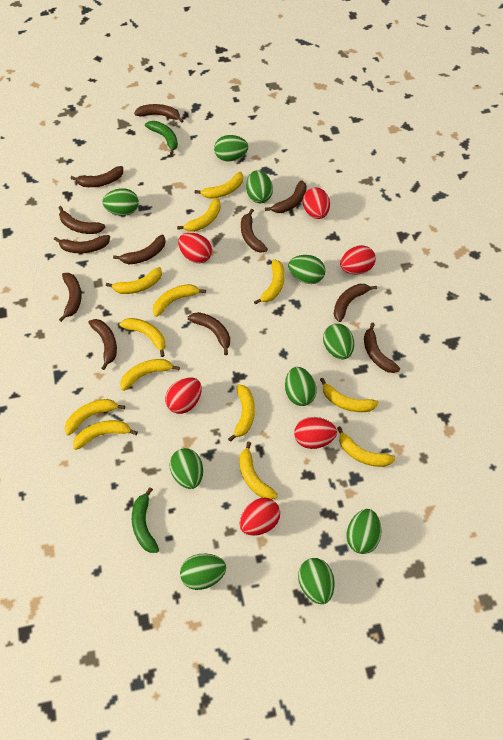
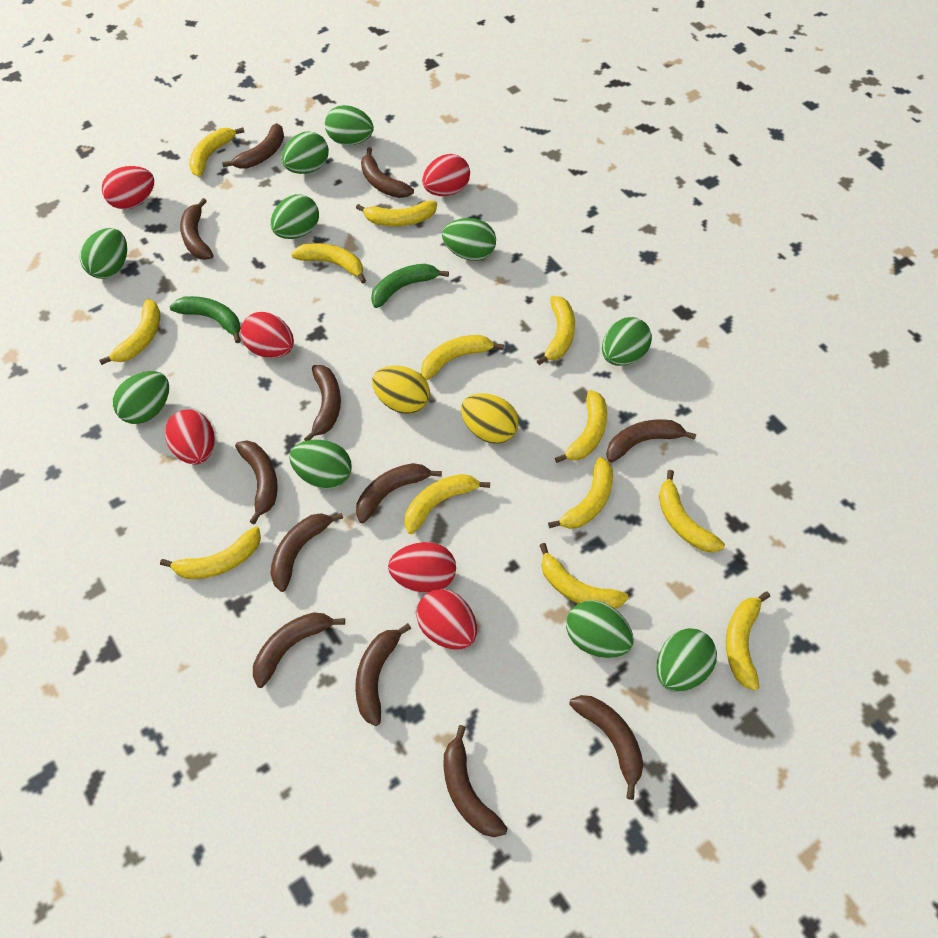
yellow egg: 0 -> 2

